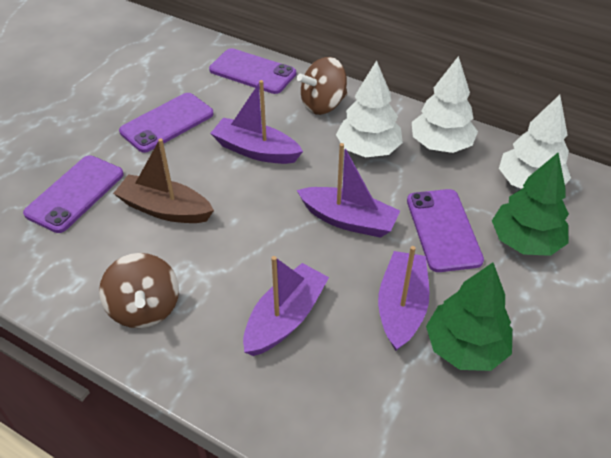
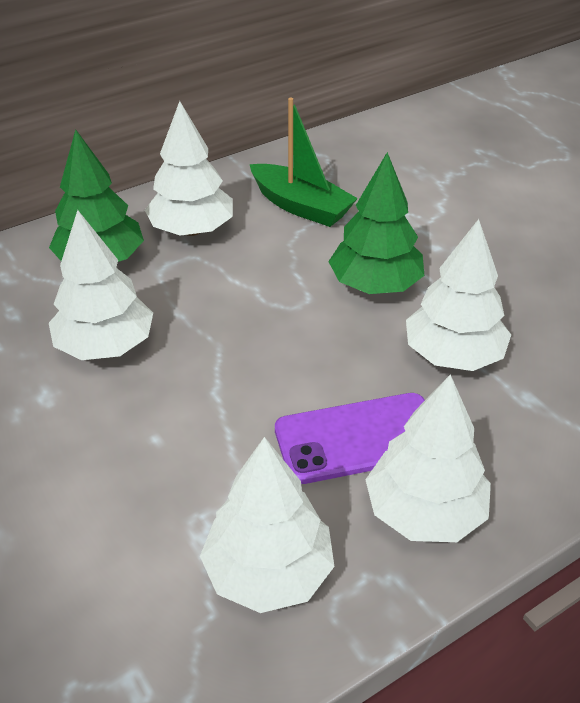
brown boat: 1 -> 0
brown spinning top: 2 -> 0
green boat: 0 -> 1
purple boat: 4 -> 0
purple phone: 4 -> 1
white tree: 3 -> 5

